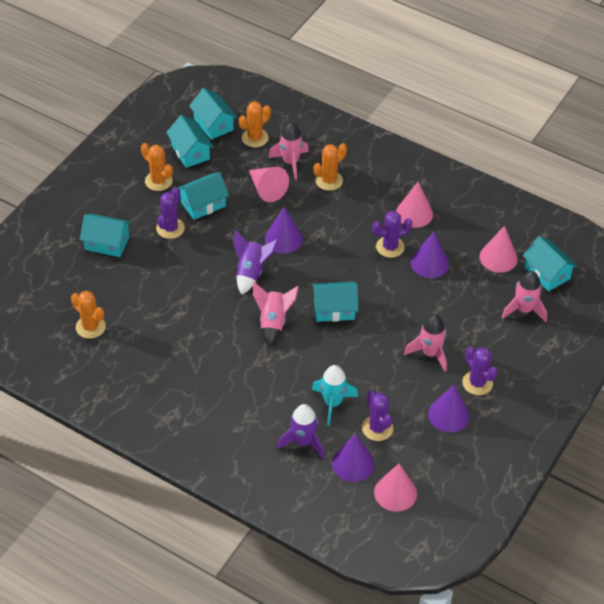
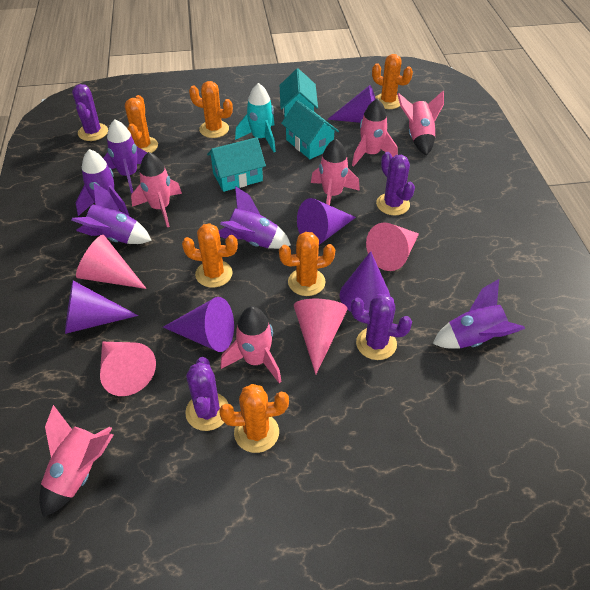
orange cactus: 4 -> 6
pink rocket: 4 -> 6
purple cone: 4 -> 5
purple rocket: 2 -> 5
turquoise house: 6 -> 3

